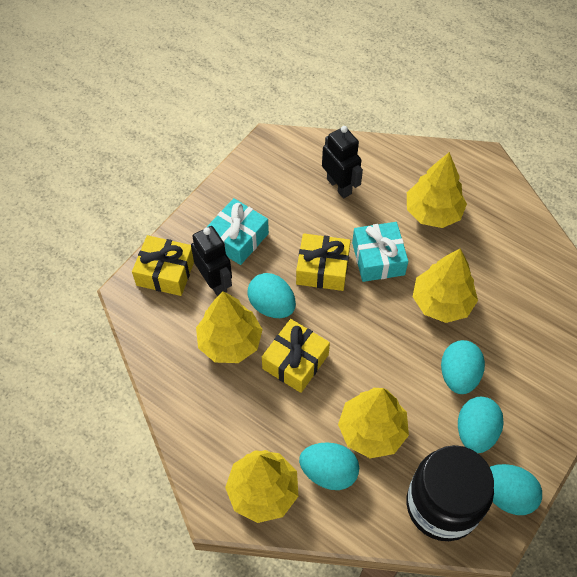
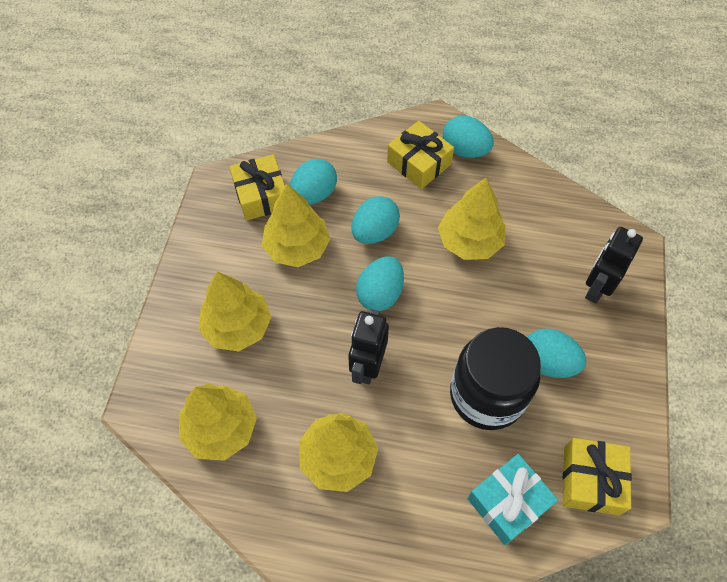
turquoise gift: 2 -> 1

